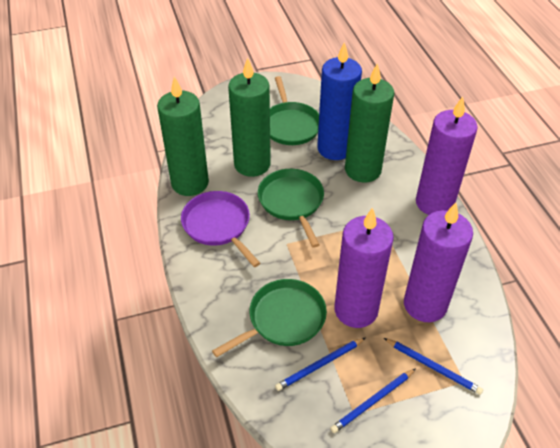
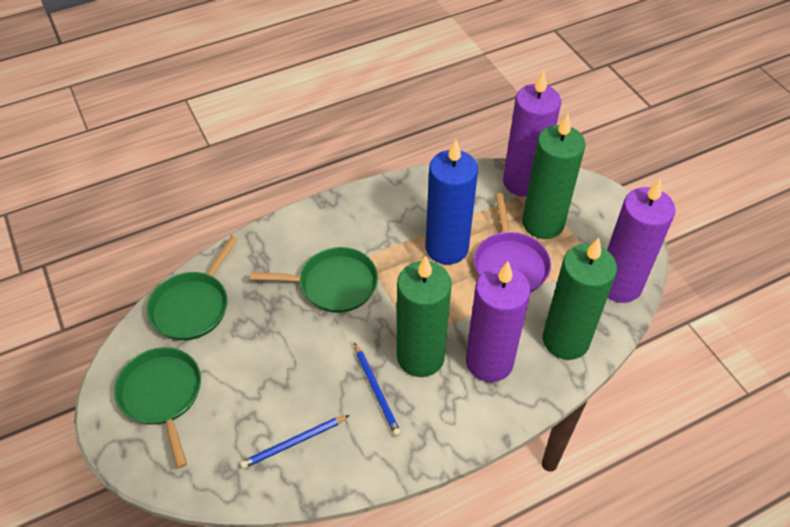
blue pencil: 3 -> 2

